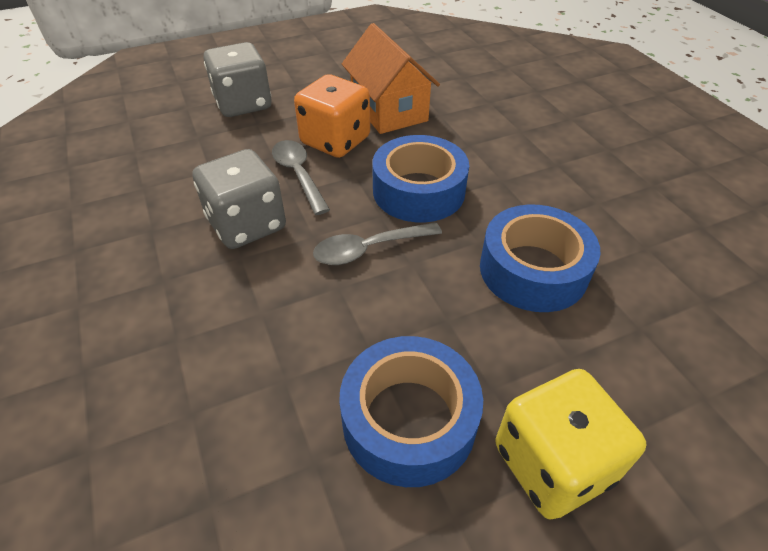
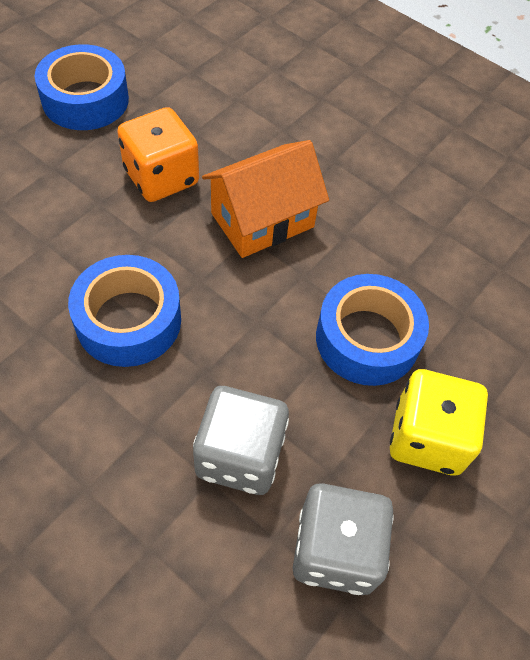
grey spoon: 2 -> 0

